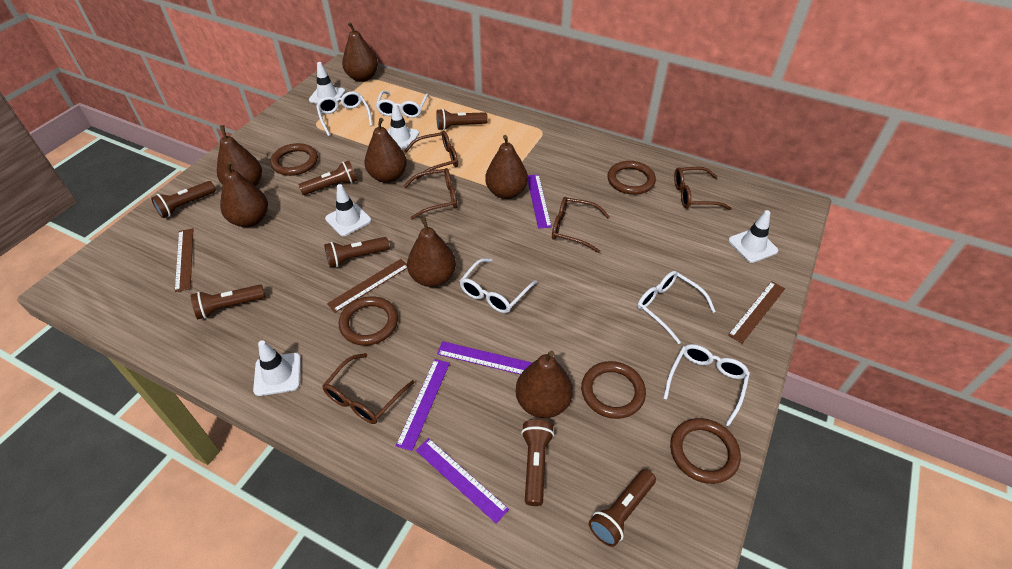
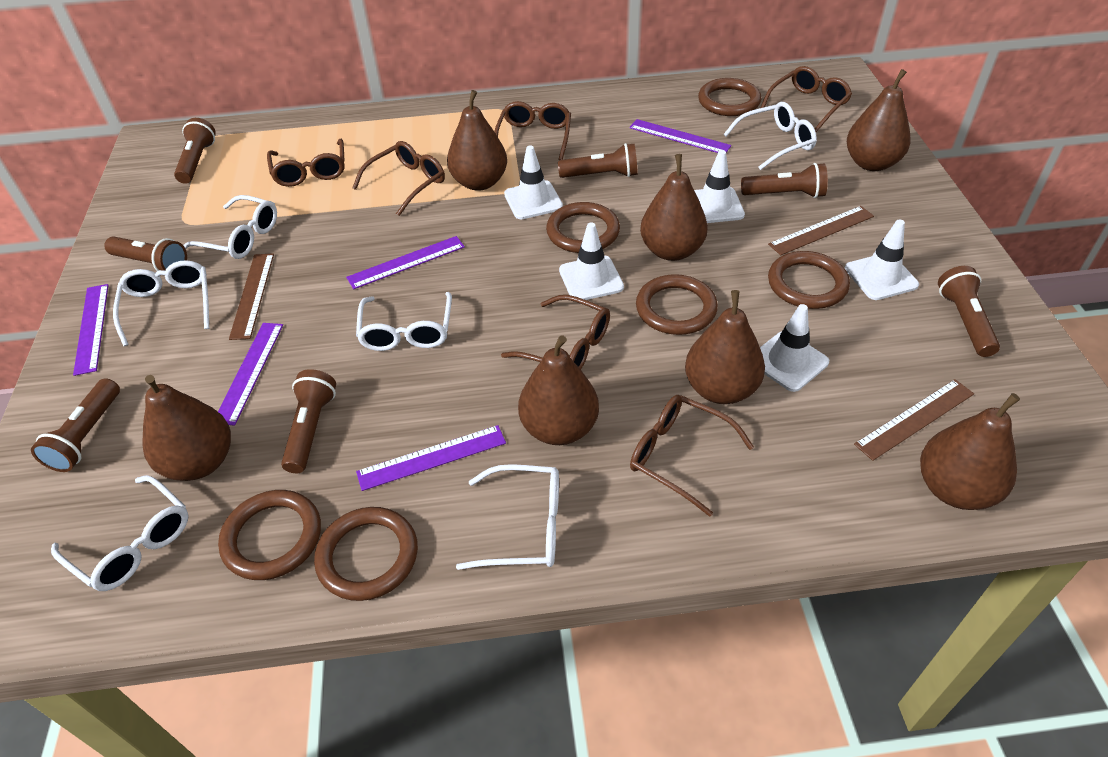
brown glasses: 5 -> 6
brown ring: 5 -> 6
purple ruler: 4 -> 5
white glasses: 5 -> 6

